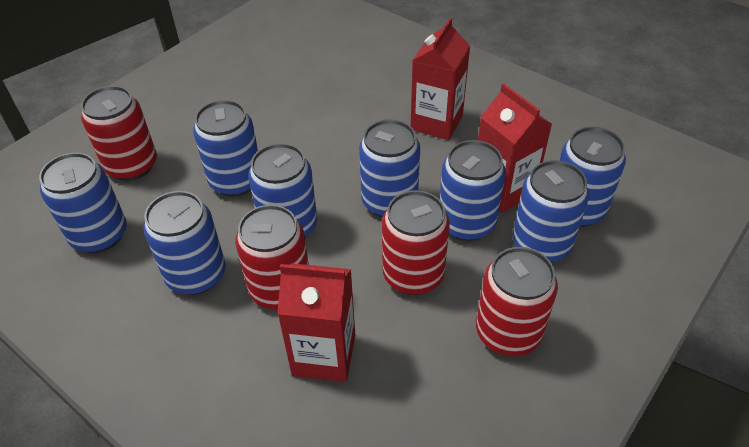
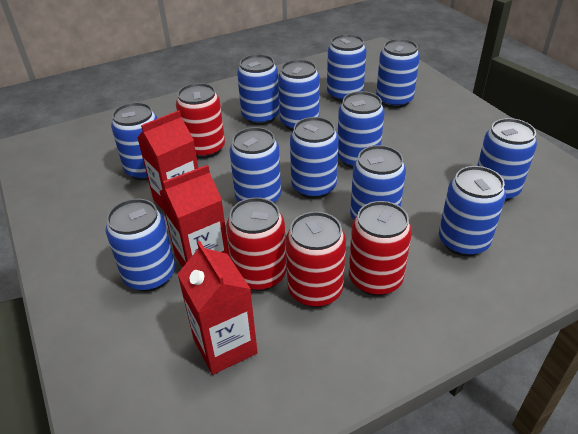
blue can: 8 -> 12

